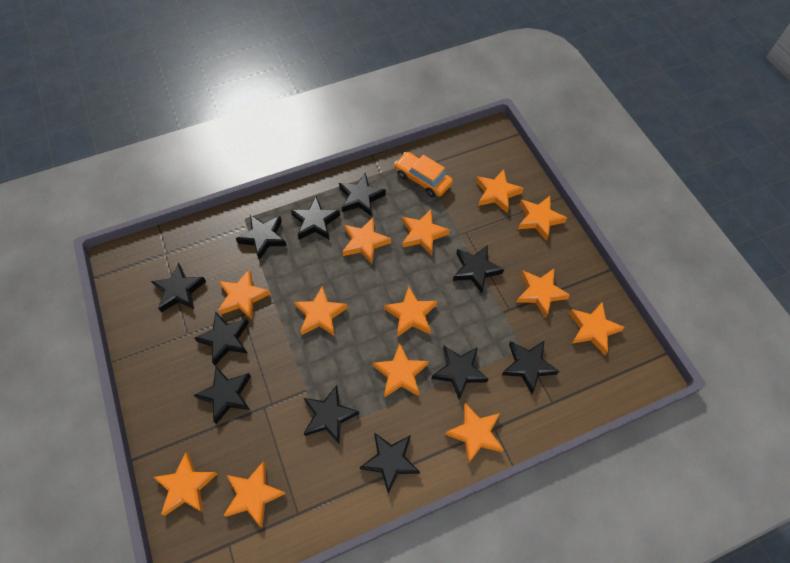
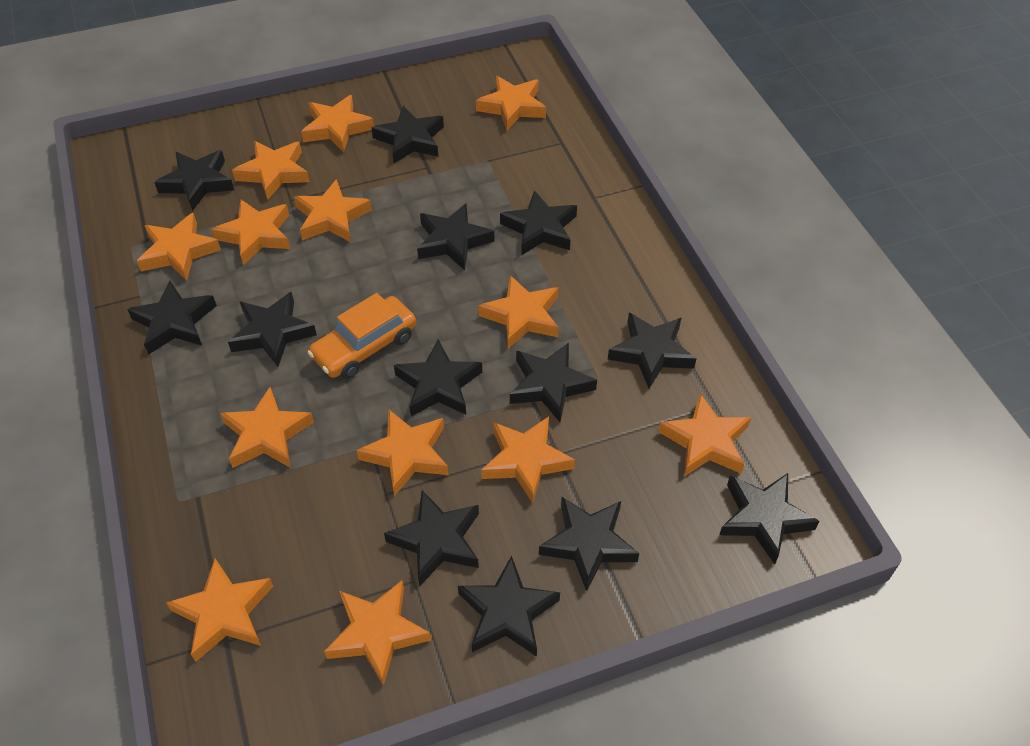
black star: 11 -> 13

